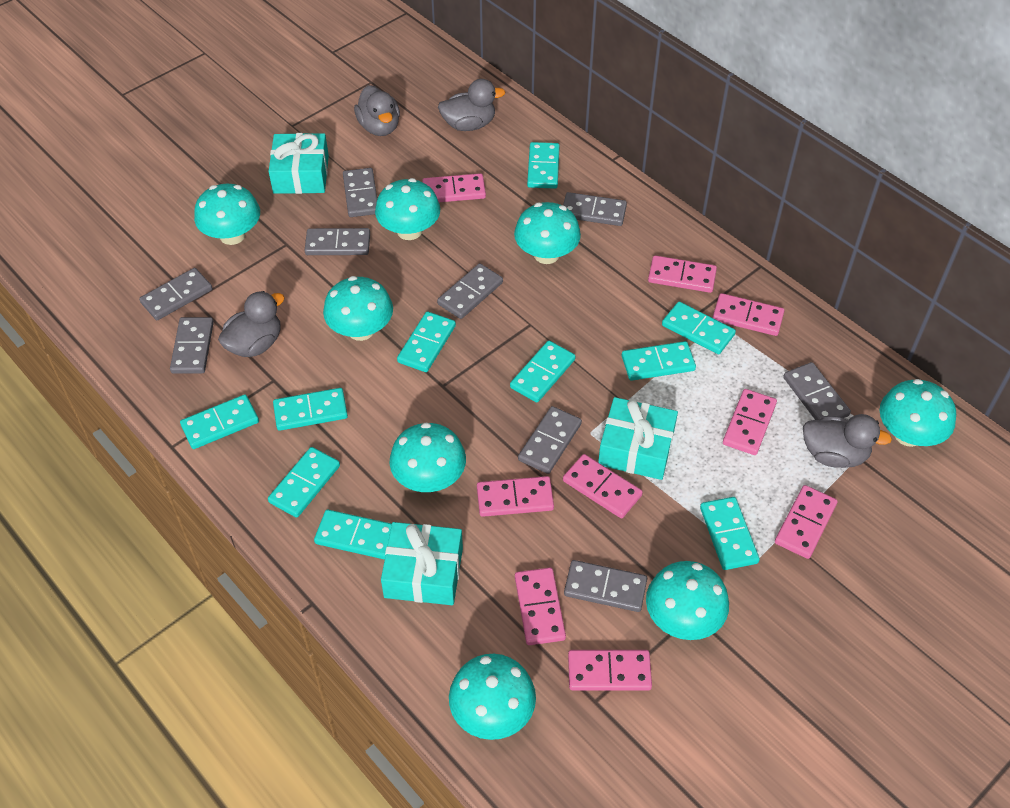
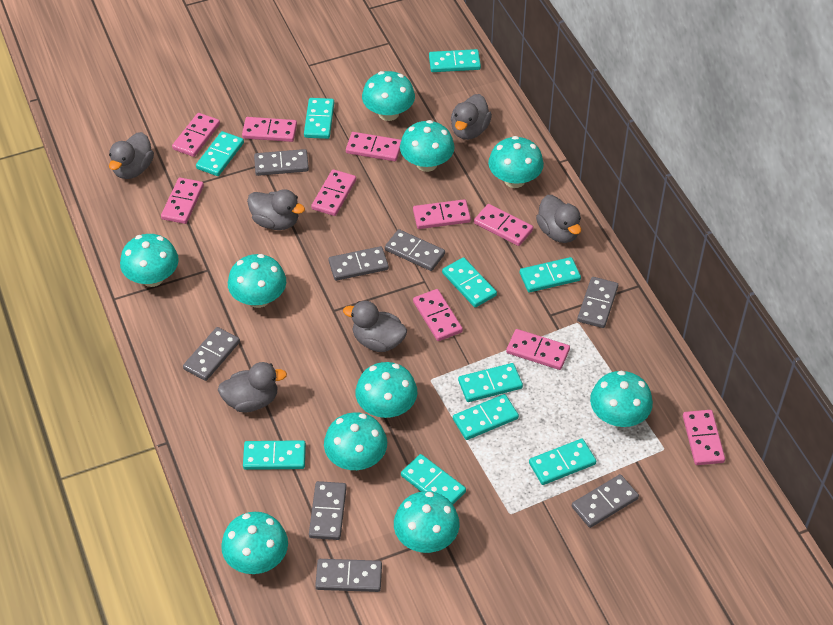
grey domino: 9 -> 8
grey duck: 4 -> 6
pink domino: 9 -> 10
turquoise gift: 3 -> 0
turquoise mushroom: 8 -> 10

